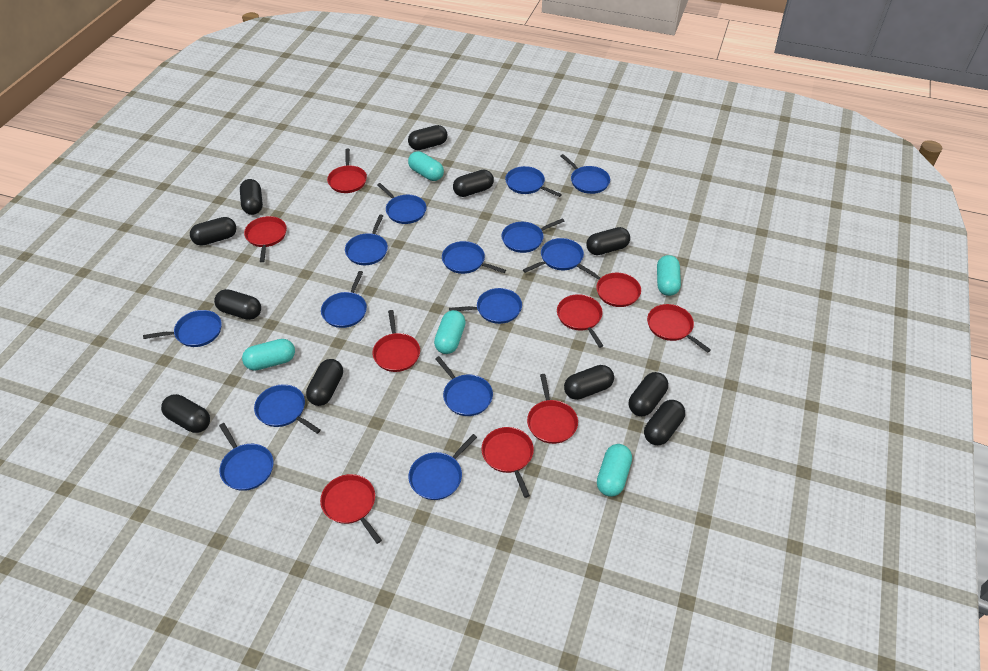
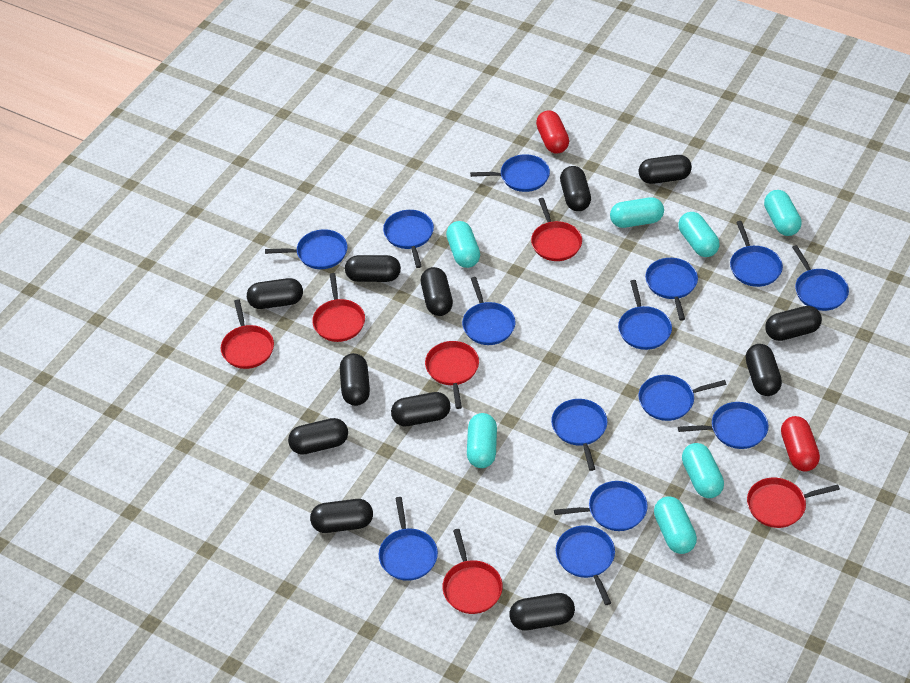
black capsule: 11 -> 12
red capsule: 0 -> 2
red pan: 9 -> 6
turquoise capsule: 5 -> 7

